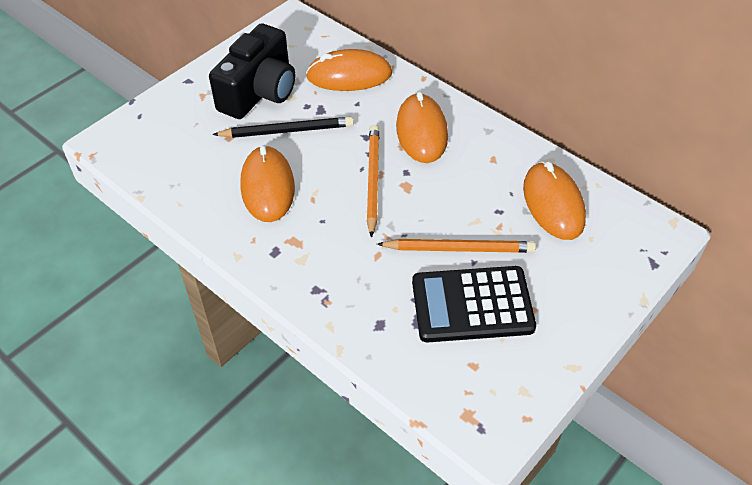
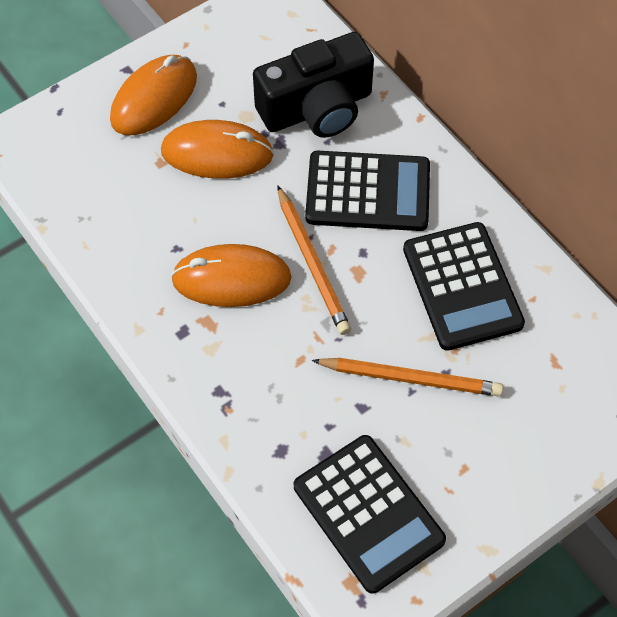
black calculator: 1 -> 3
black pencil: 1 -> 0
orange mouse: 4 -> 3

